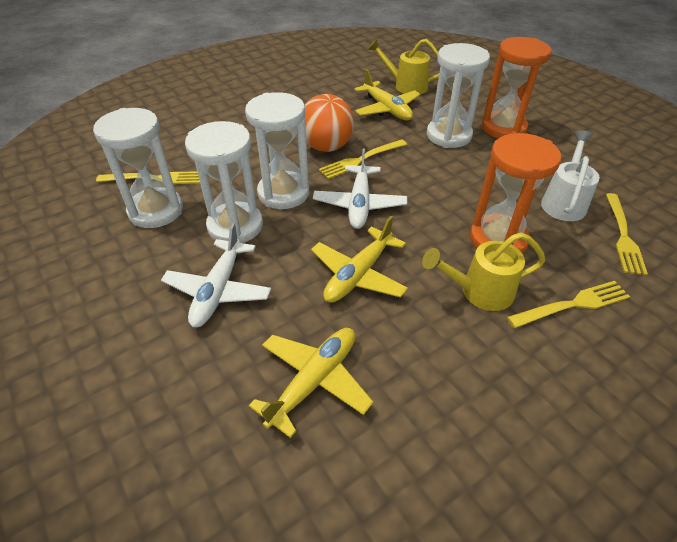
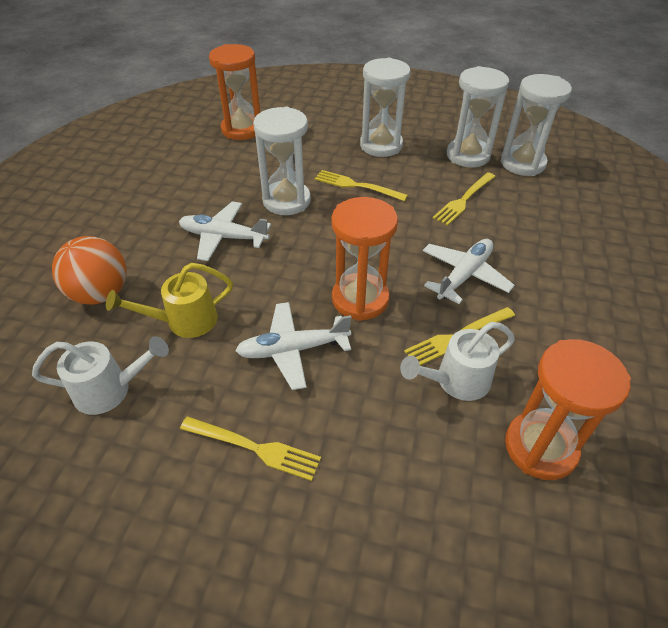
orange hourglass: 2 -> 3
white plane: 2 -> 3
white watering can: 1 -> 2
yellow plane: 3 -> 0
yellow watering can: 2 -> 1

